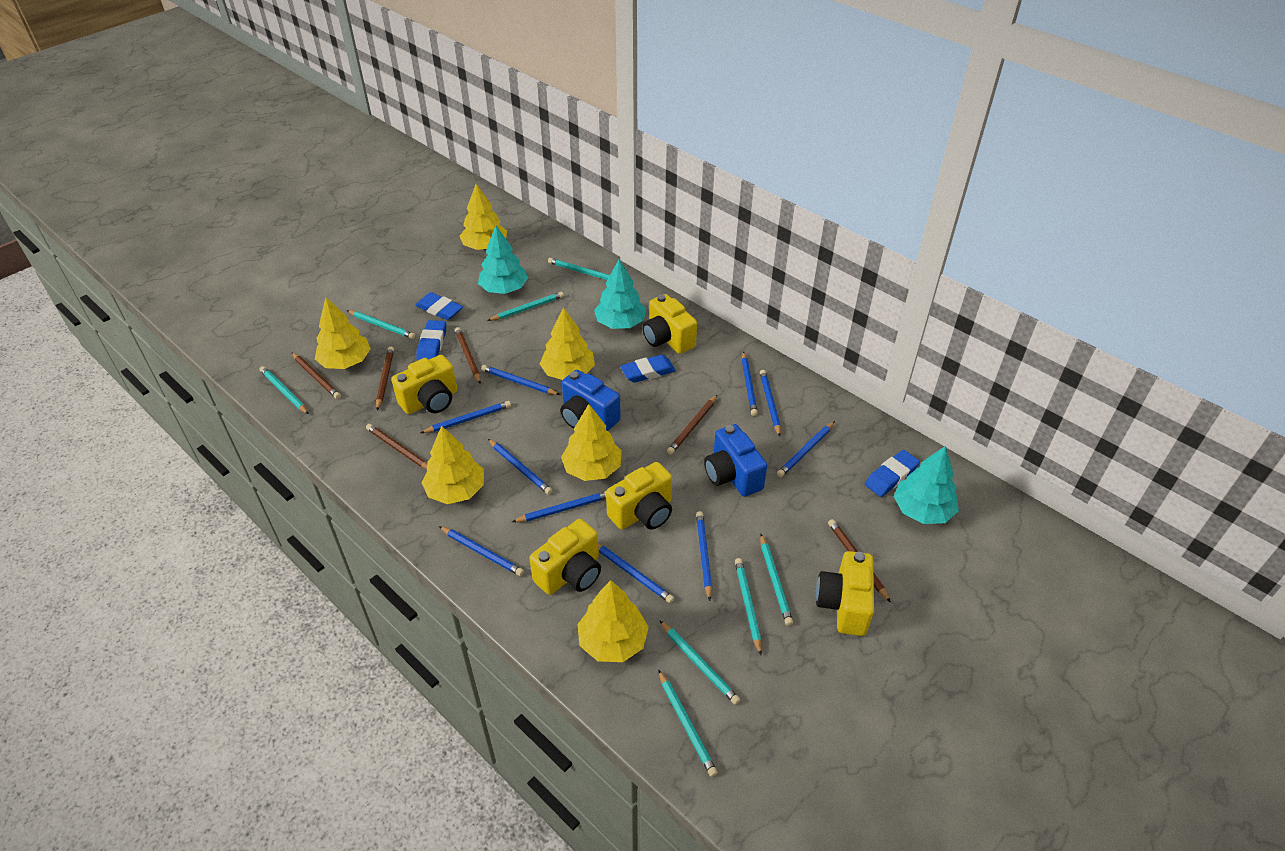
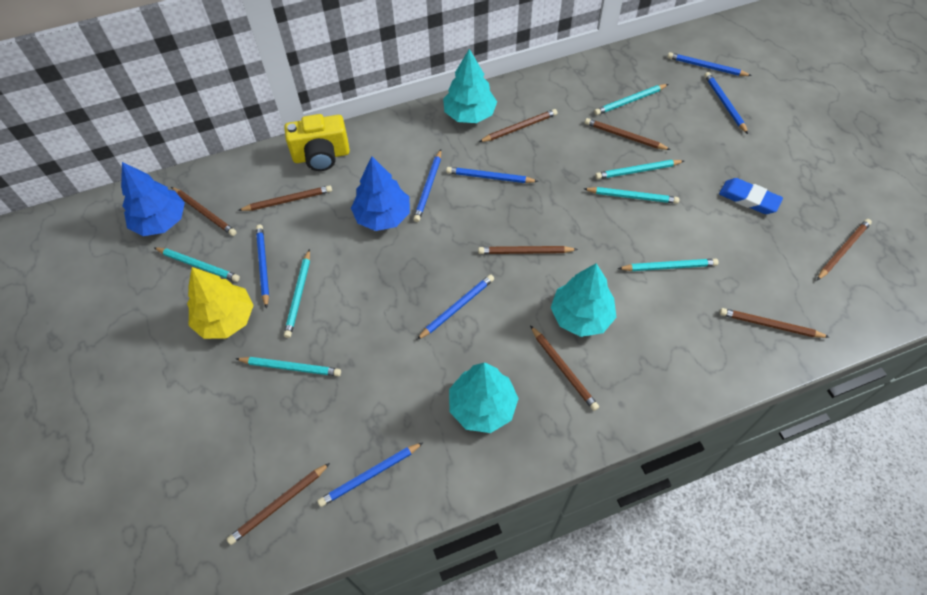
blue camera: 2 -> 0
blue eraser: 4 -> 1
blue pencil: 10 -> 7
blue tree: 0 -> 2
brown pencil: 6 -> 9
turquoise pencil: 8 -> 7
yellow camera: 5 -> 1
yellow tree: 6 -> 1

